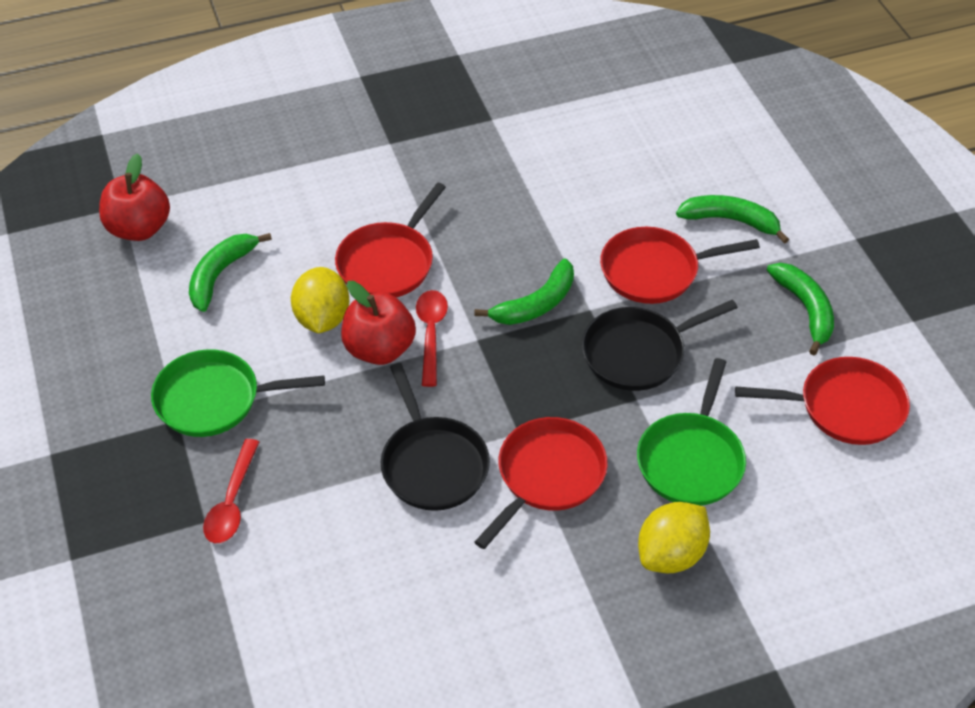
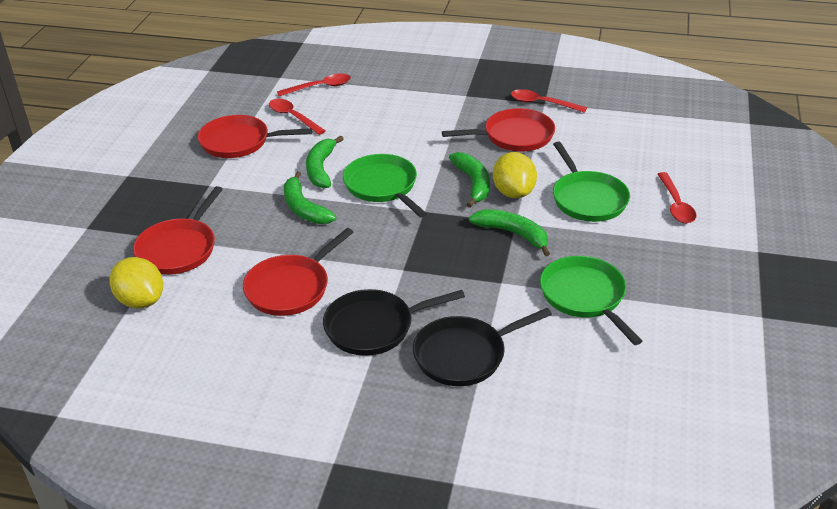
green pan: 2 -> 3
red apple: 2 -> 0
red spoon: 2 -> 4

